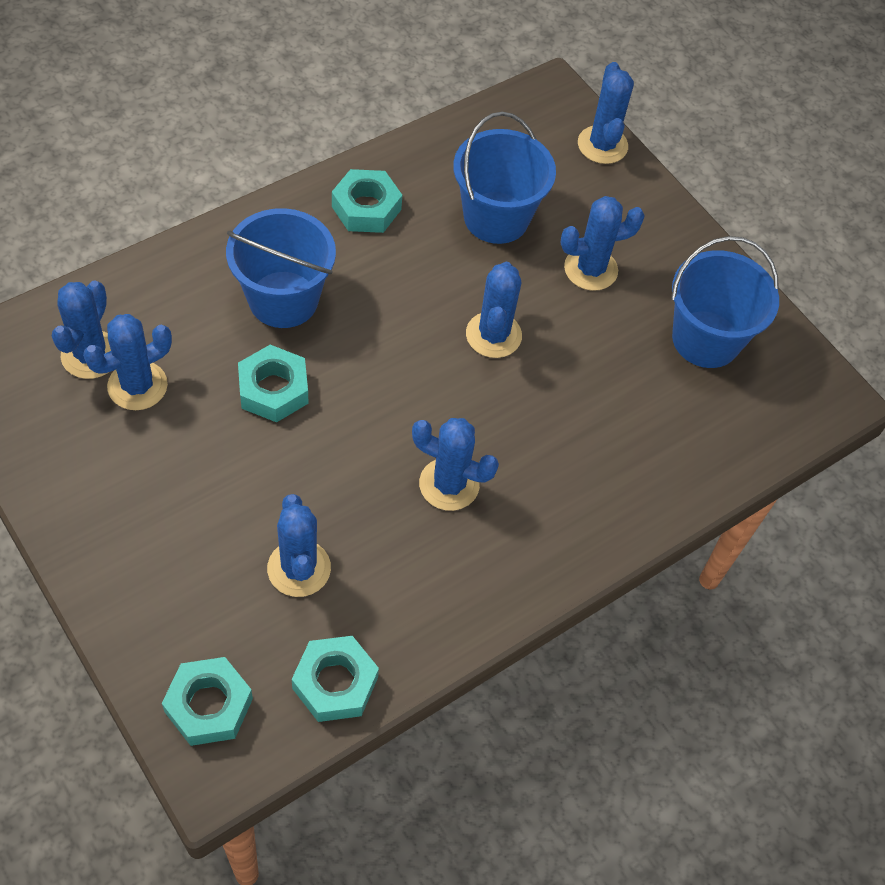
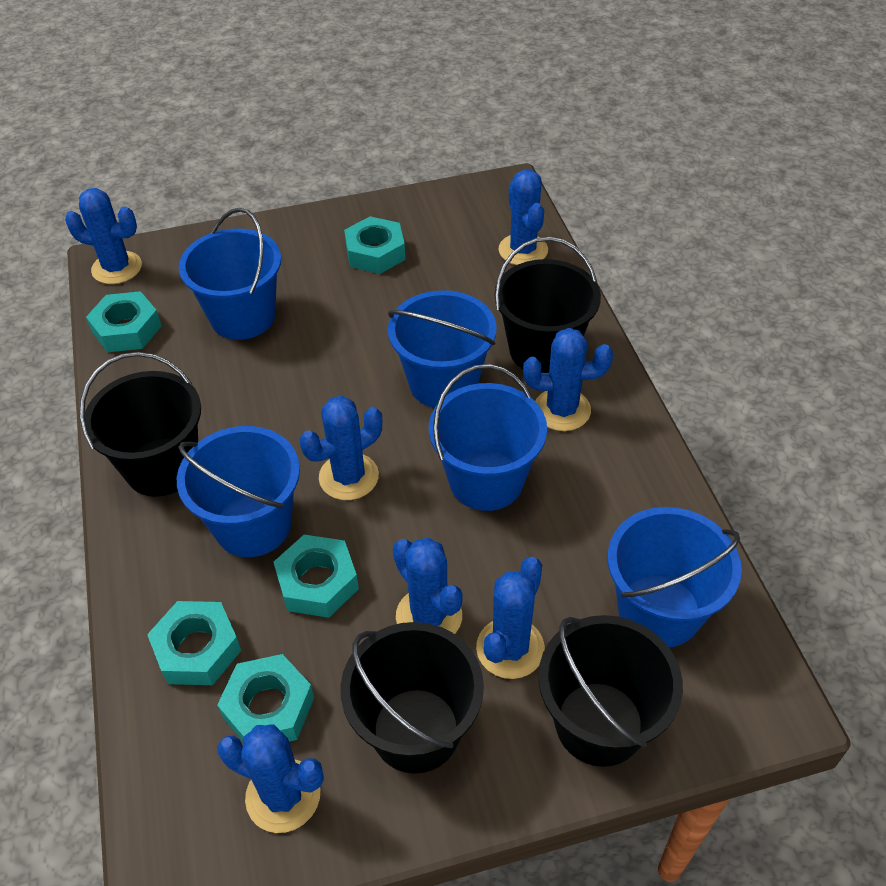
black bucket: 0 -> 4
blue bucket: 3 -> 5
turquoise nut: 4 -> 5

